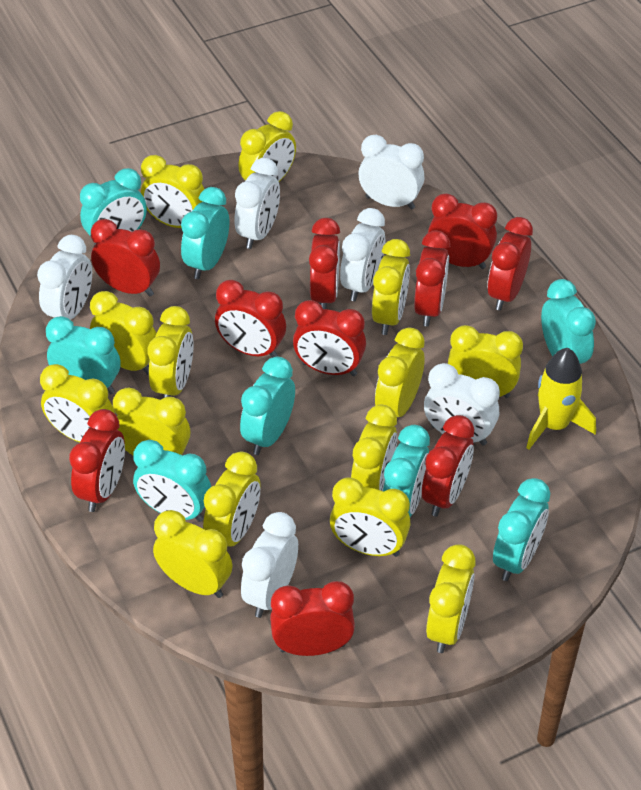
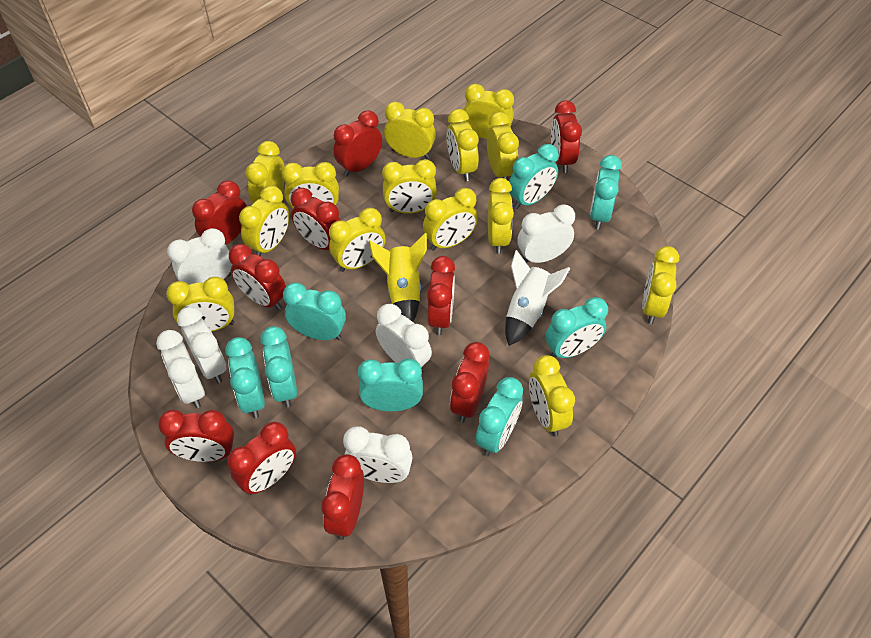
white rocket: 0 -> 1

